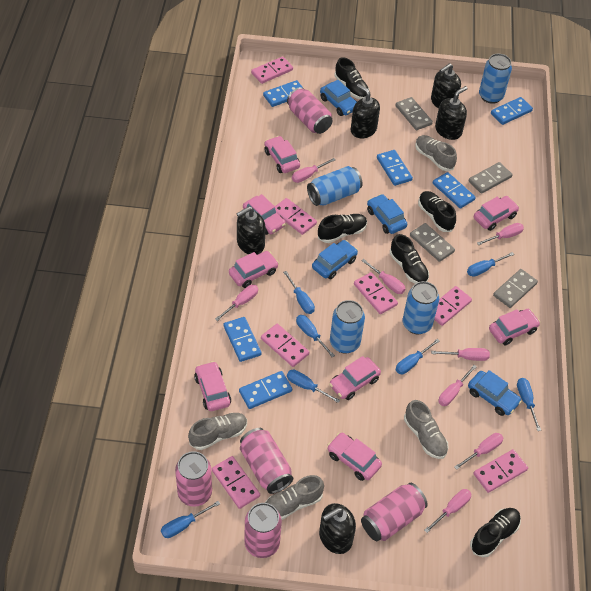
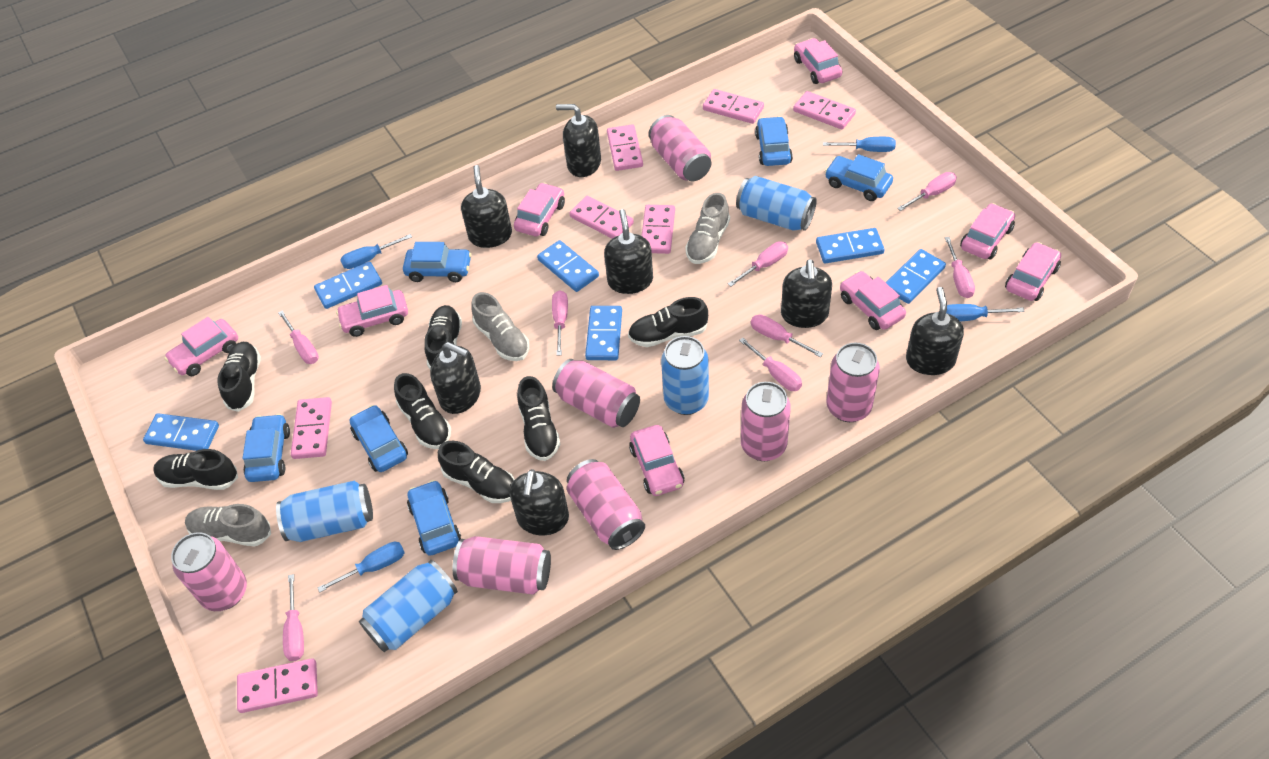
black shoe: 5 -> 7
black soap dispenser: 5 -> 7
blue car: 4 -> 6
blue screwdriver: 7 -> 4
grey domino: 4 -> 0
grey shoe: 4 -> 3
pink can: 5 -> 7

